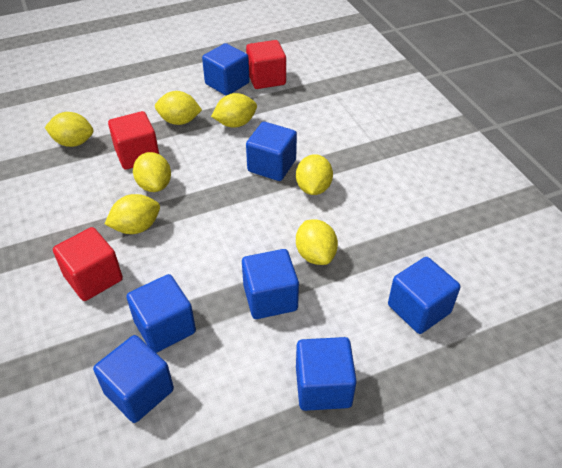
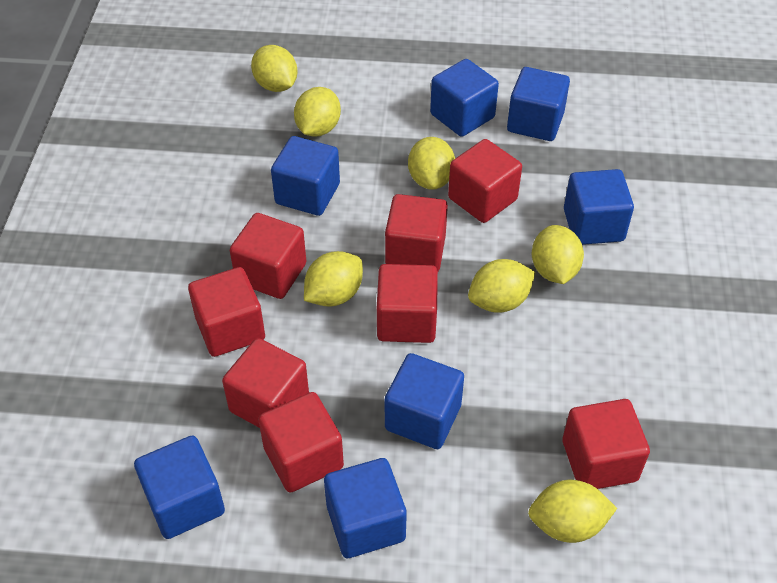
red cube: 3 -> 8

